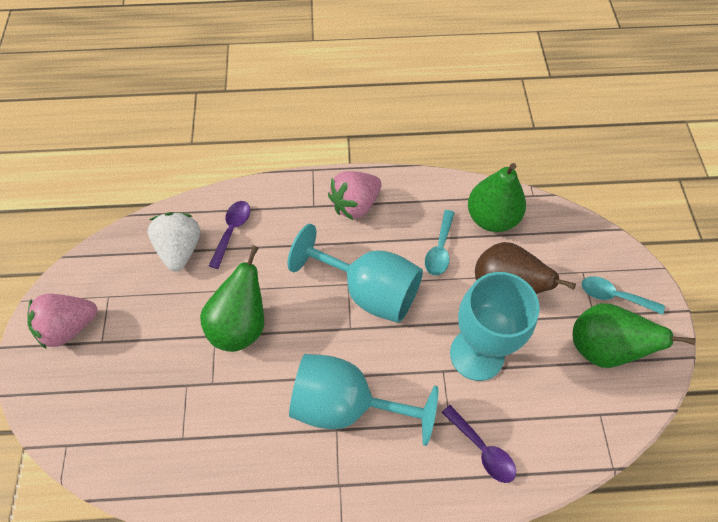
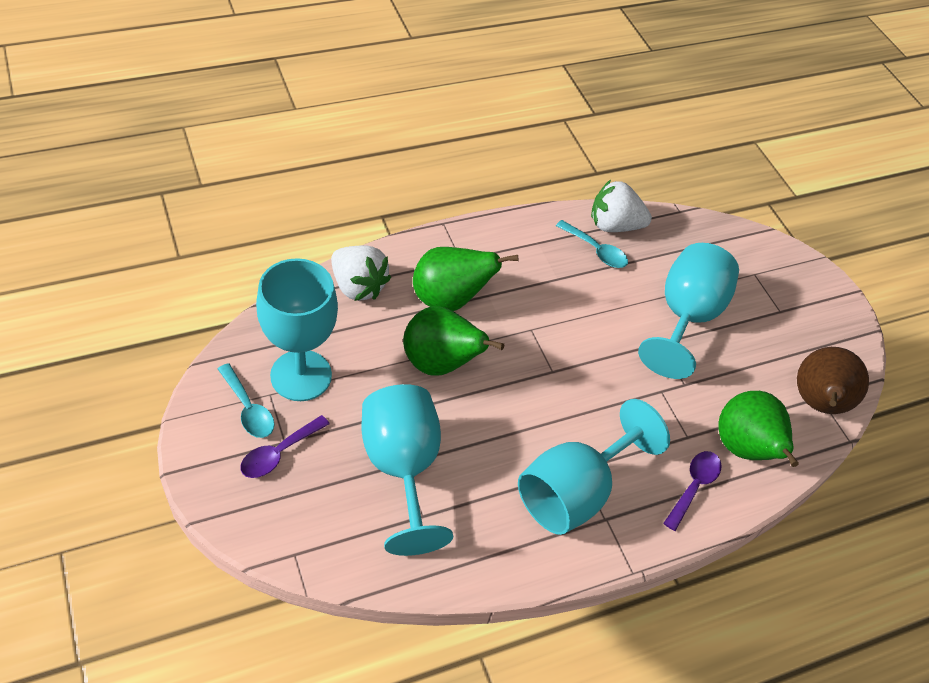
pink strawberry: 2 -> 0
turquoise goblet: 3 -> 4
white strawberry: 1 -> 2

